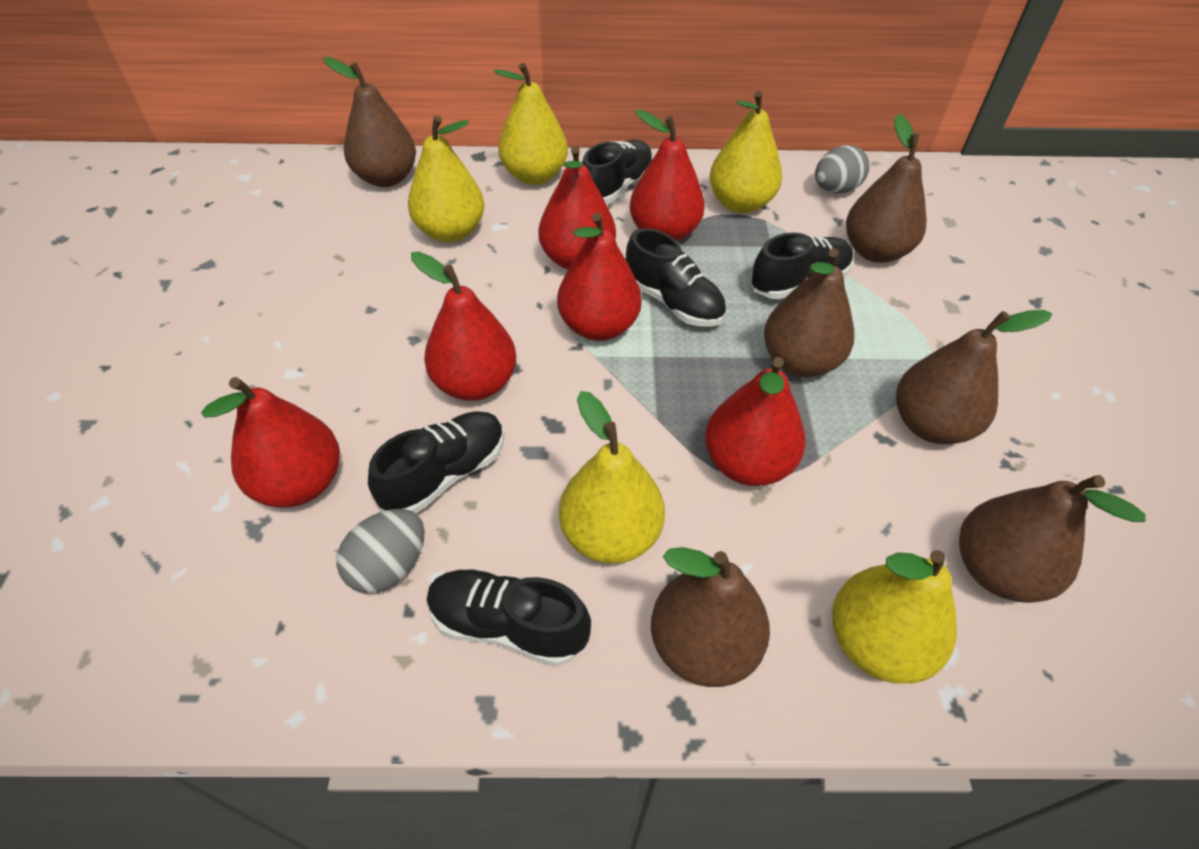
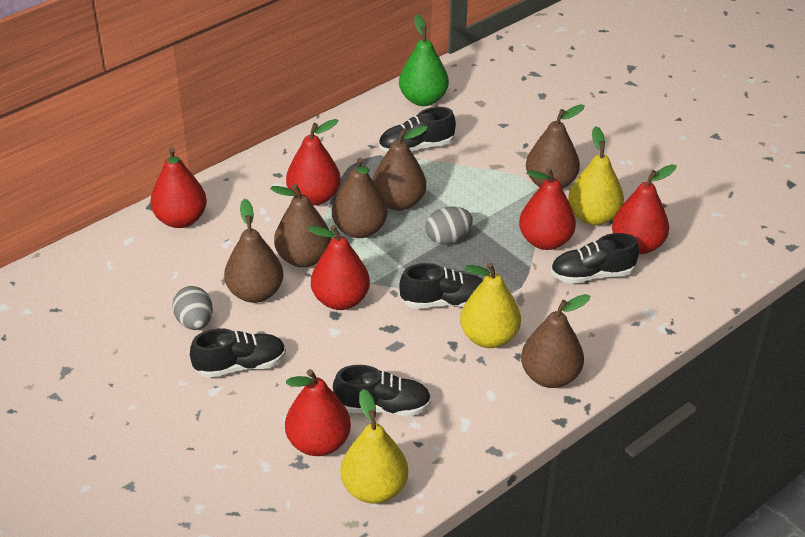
green pear: 0 -> 1
yellow pear: 5 -> 3

